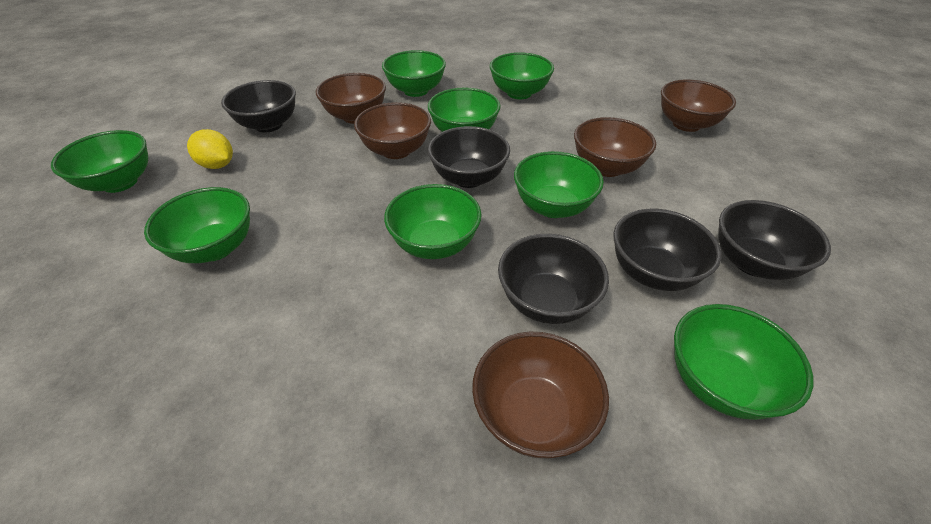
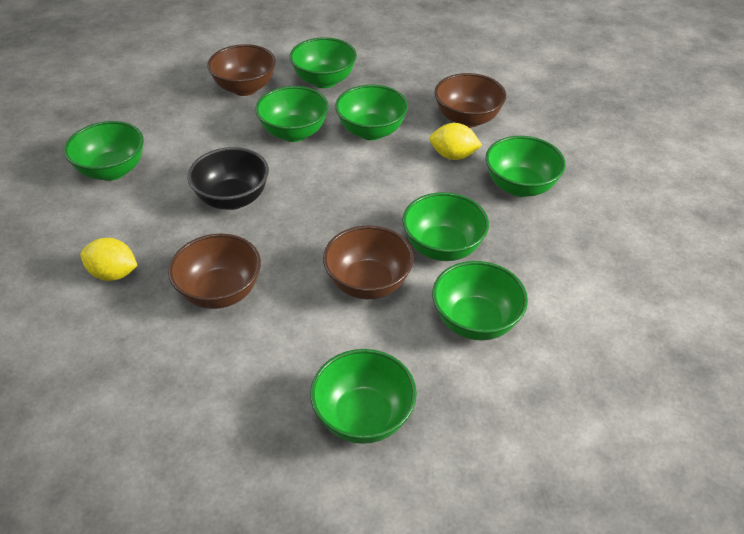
black bowl: 5 -> 1
brown bowl: 5 -> 4
yellow lemon: 1 -> 2

